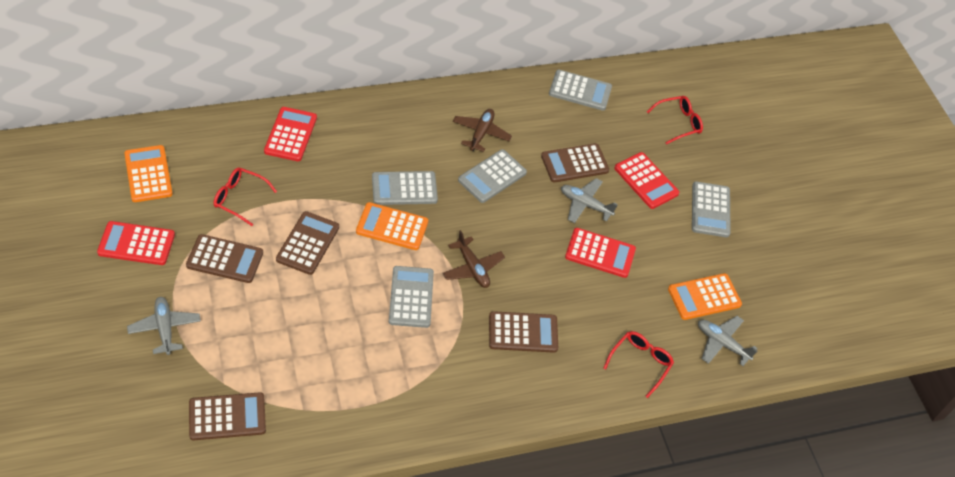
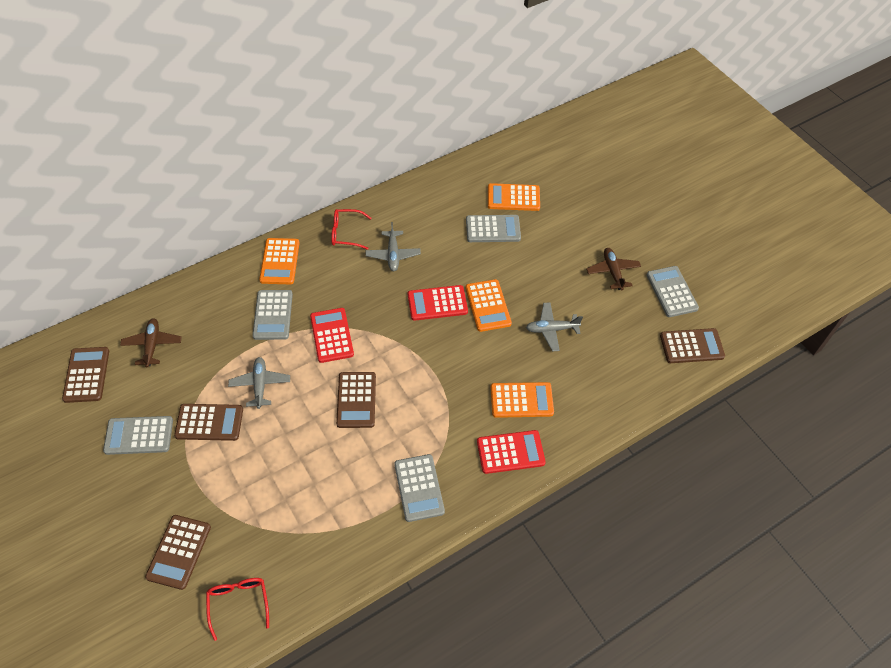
orange calculator: 3 -> 4
red calculator: 4 -> 3
red glasses: 3 -> 2

